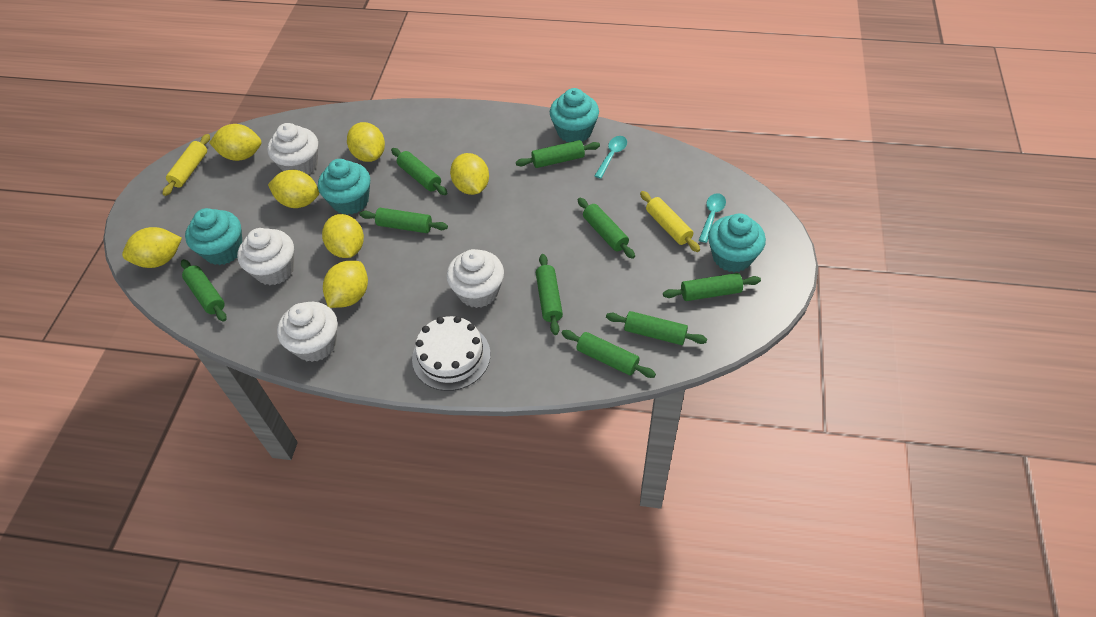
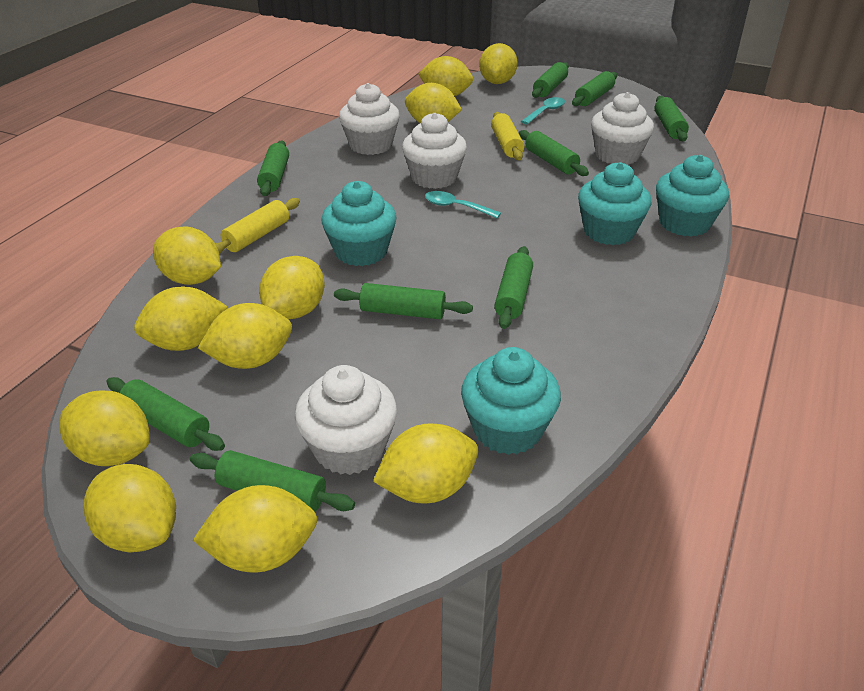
white cake: 1 -> 0
yellow lemon: 7 -> 11

